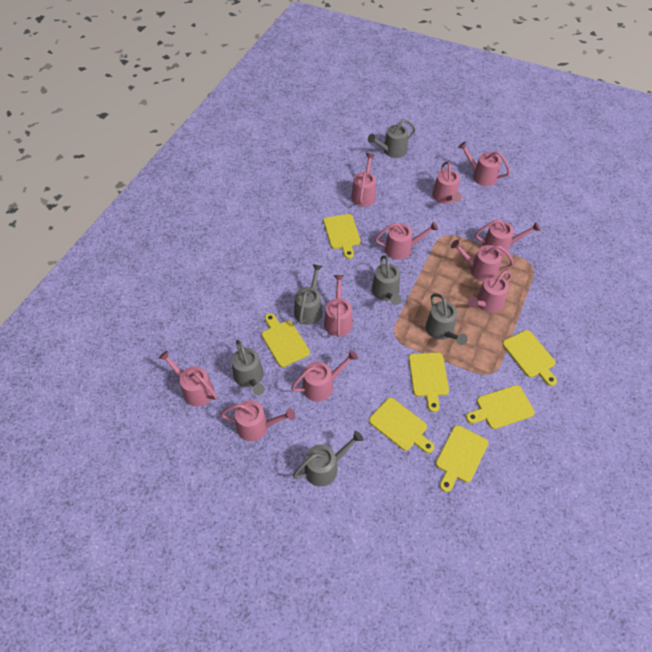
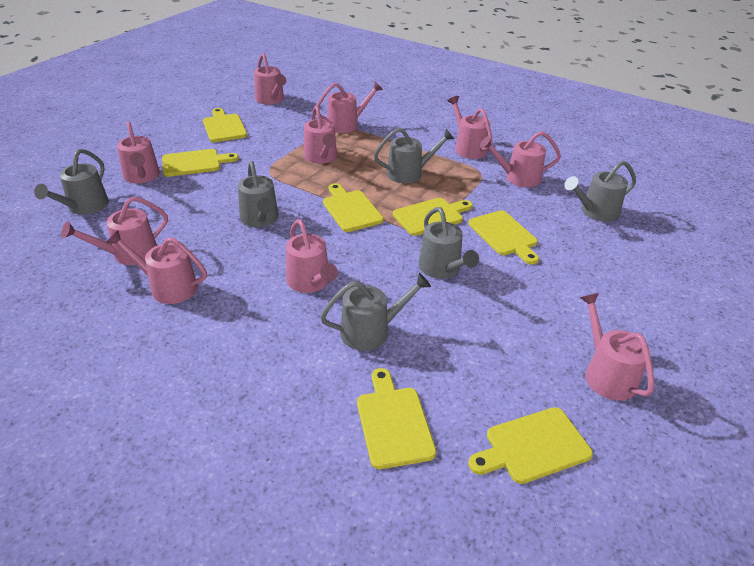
pink watering can: 11 -> 10

